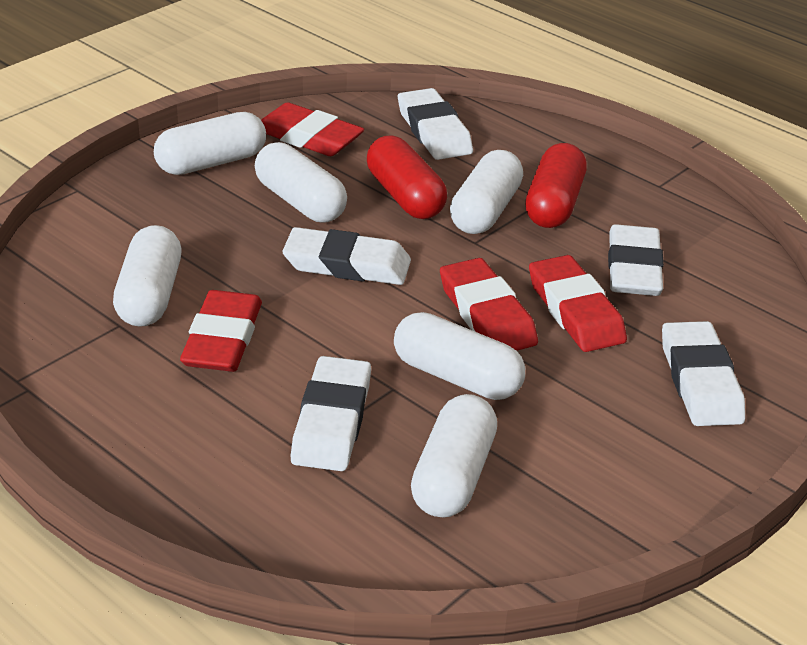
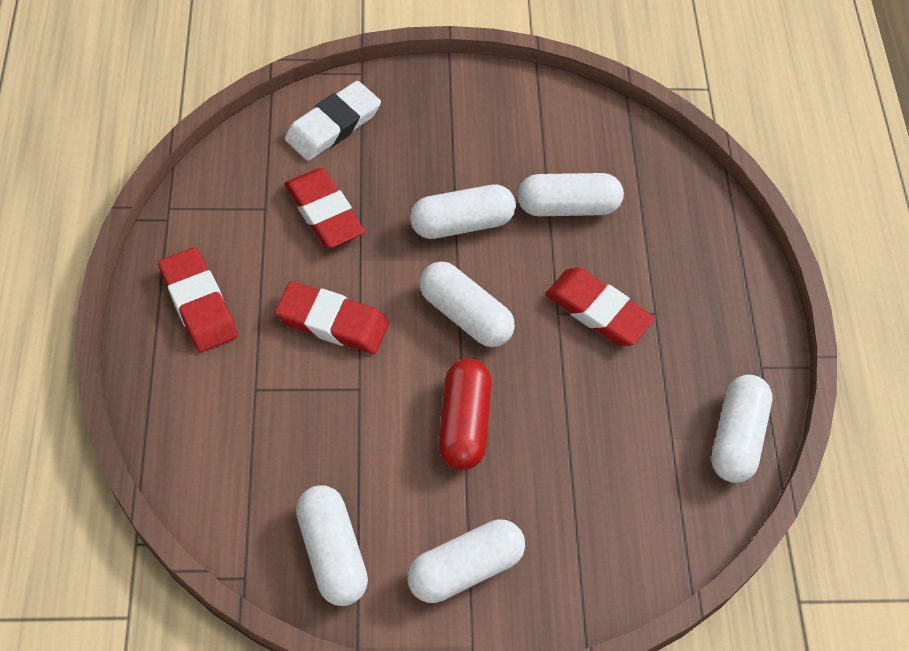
red capsule: 2 -> 1
white eraser: 5 -> 1

